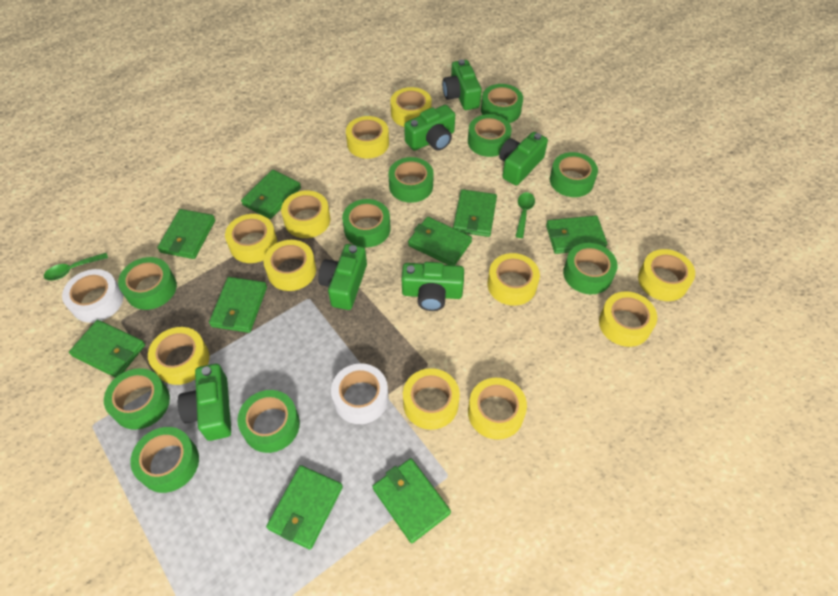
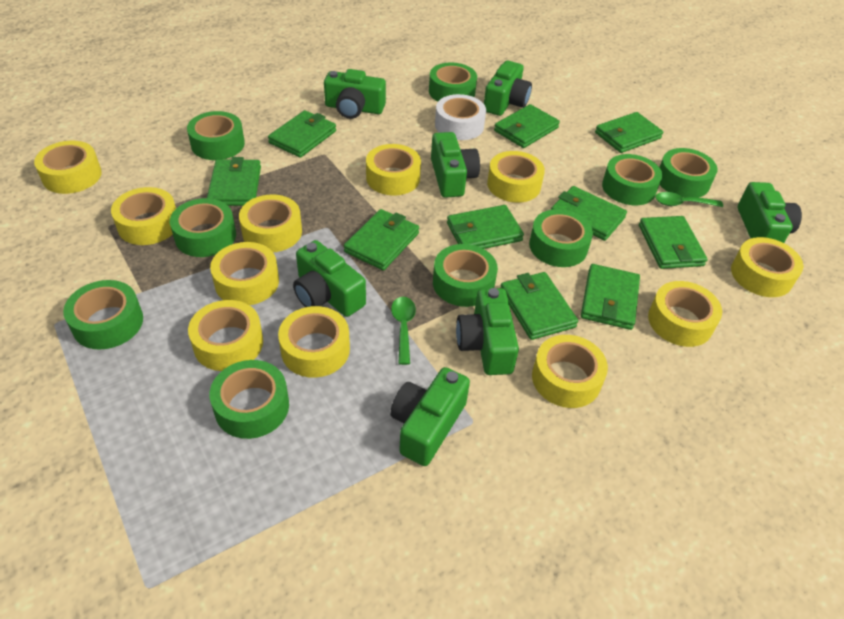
green camera: 6 -> 7
green tape: 10 -> 9
green wallet: 9 -> 10
white tape: 2 -> 1

